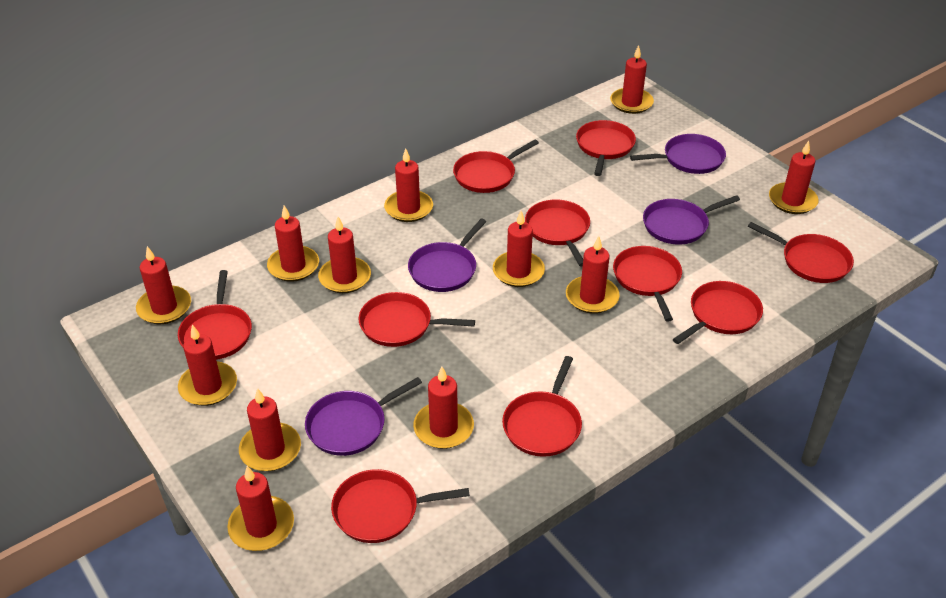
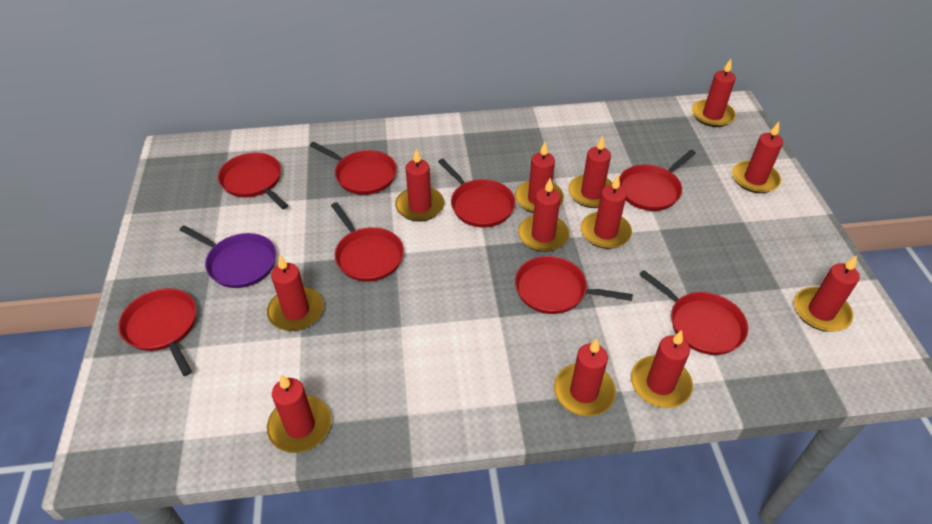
purple pan: 4 -> 1
red pan: 10 -> 8

